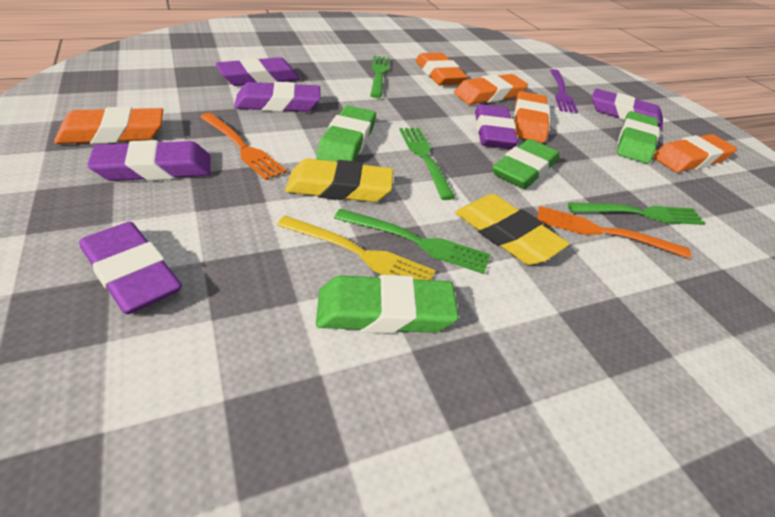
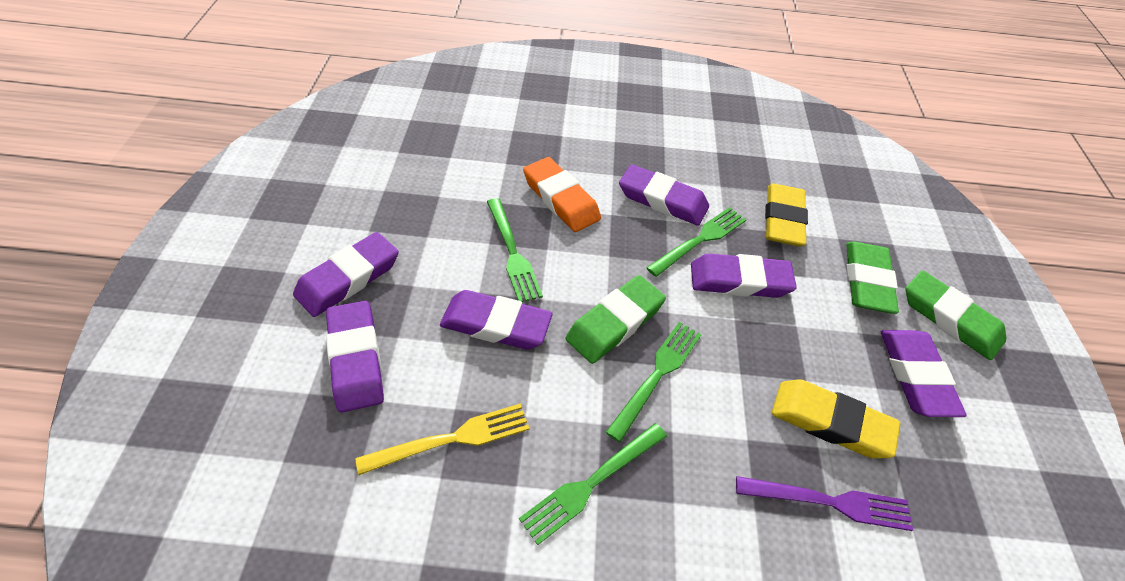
green eraser: 4 -> 3
orange eraser: 5 -> 1
orange fork: 2 -> 0

